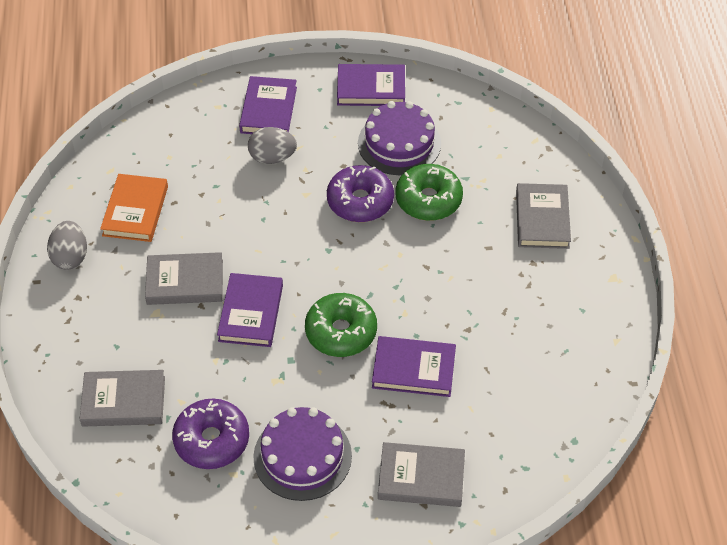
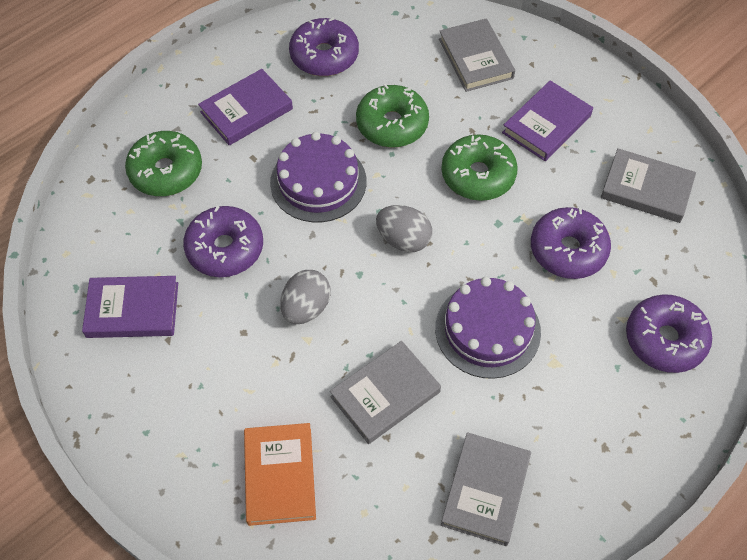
green donut: 2 -> 3
purple book: 4 -> 3
purple donut: 2 -> 4

